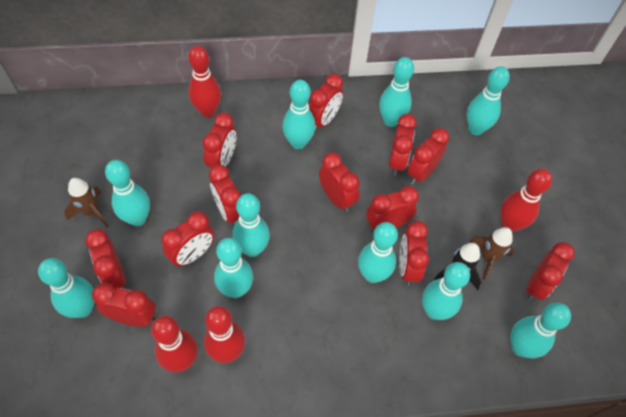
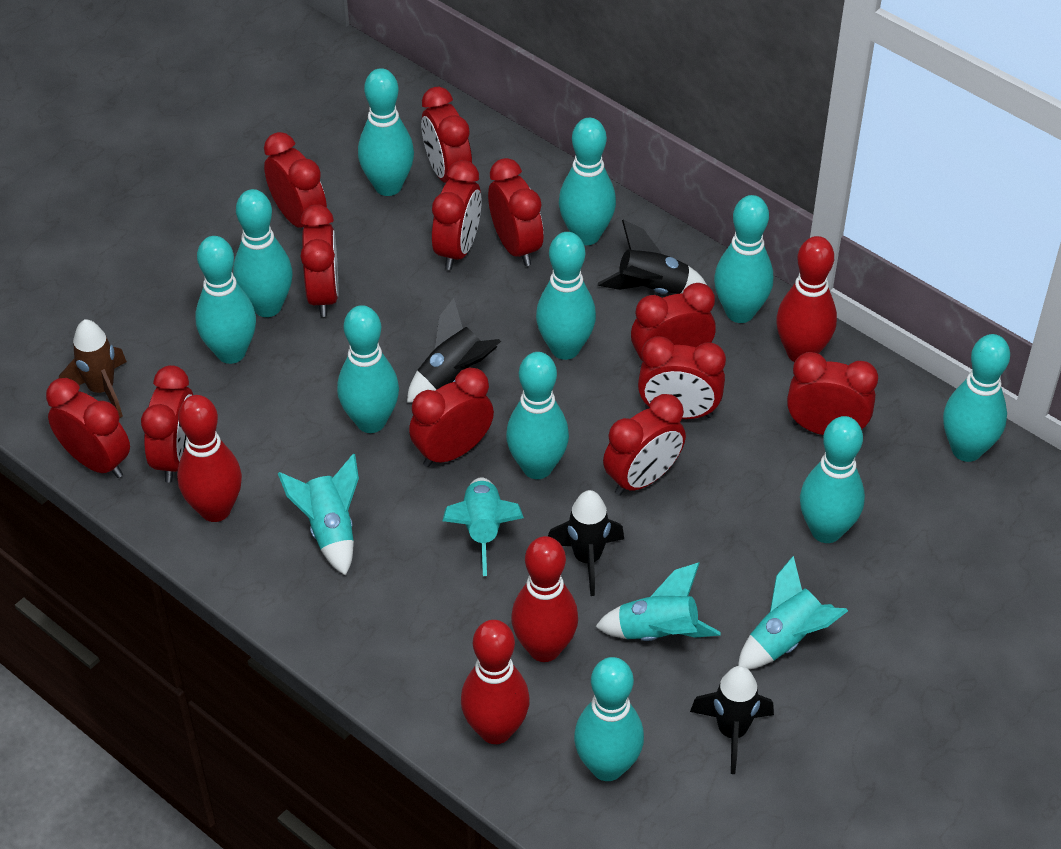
black rocket: 1 -> 4
brown rocket: 2 -> 1
turquoise bowling pin: 10 -> 11
turquoise rocket: 0 -> 4

